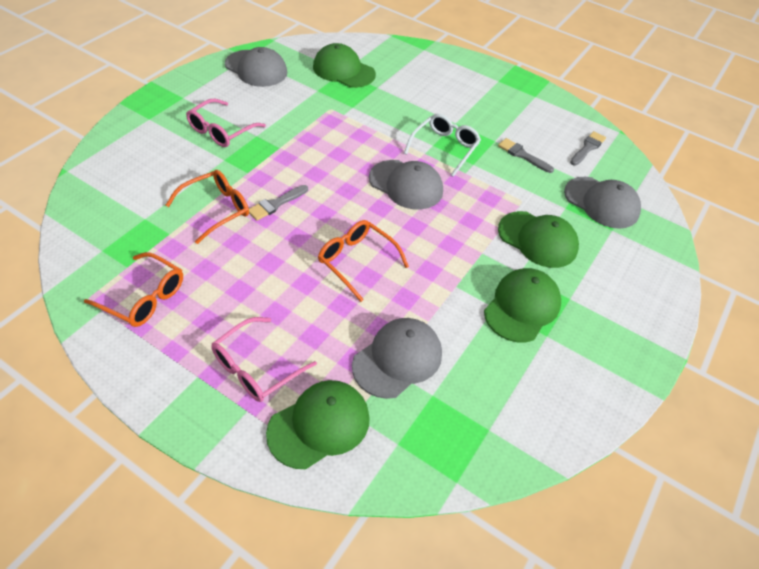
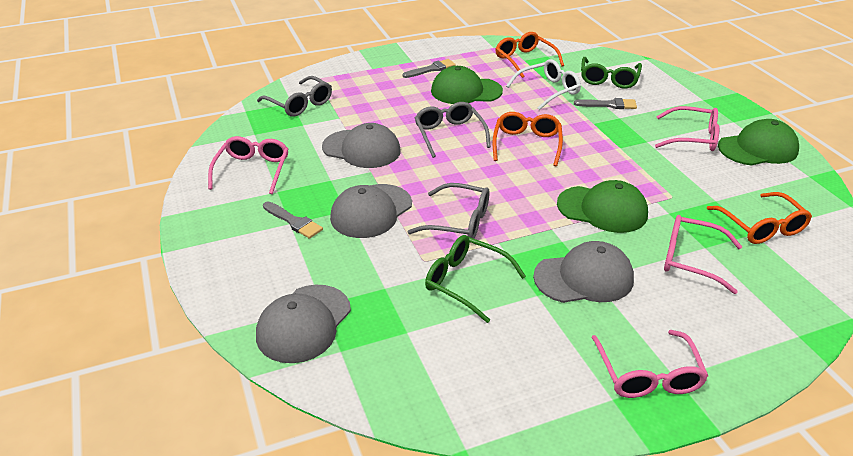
green cap: 4 -> 3
green glasses: 0 -> 2
grey glasses: 0 -> 3
pink glasses: 2 -> 4

